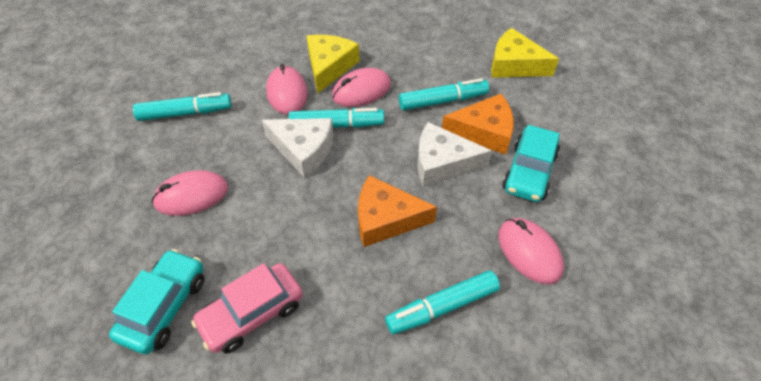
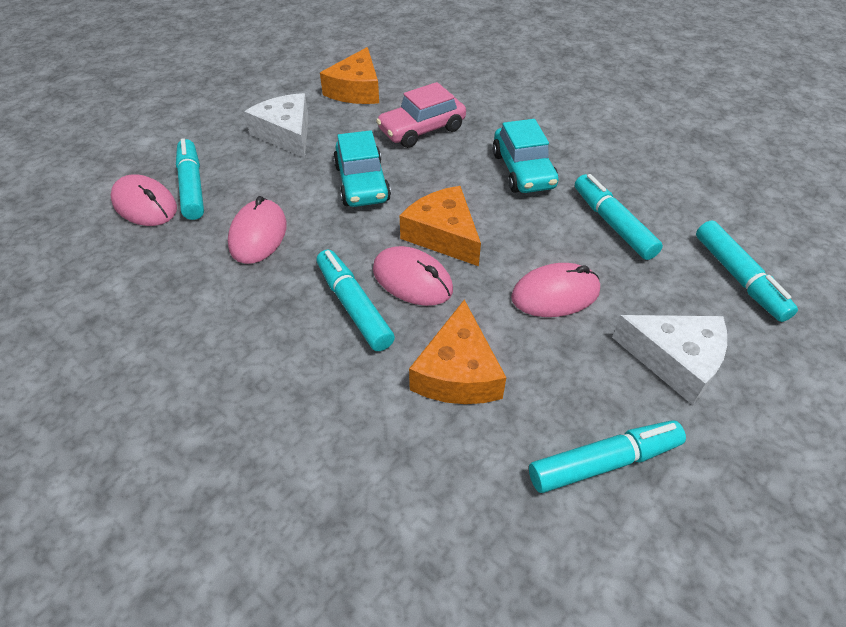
orange cheese: 2 -> 3
turquoise marker: 4 -> 5
yellow cheese: 2 -> 0

